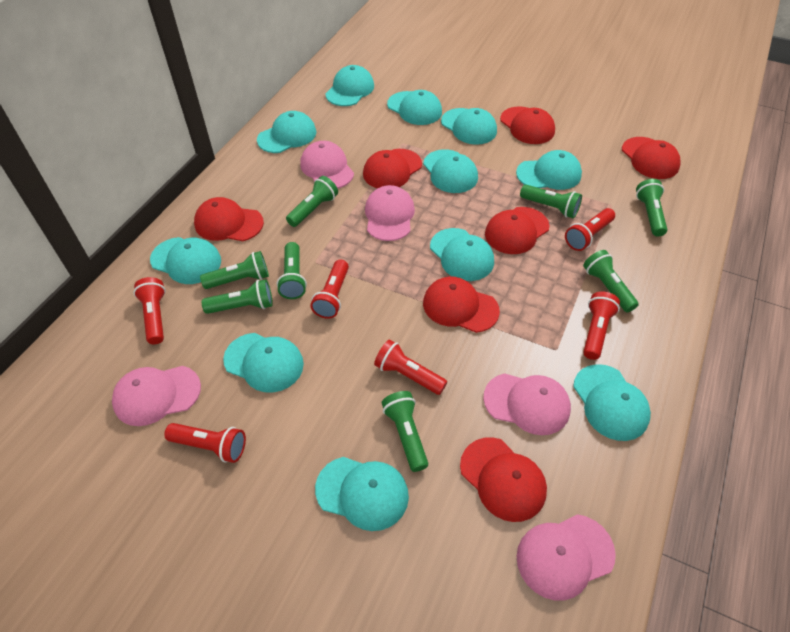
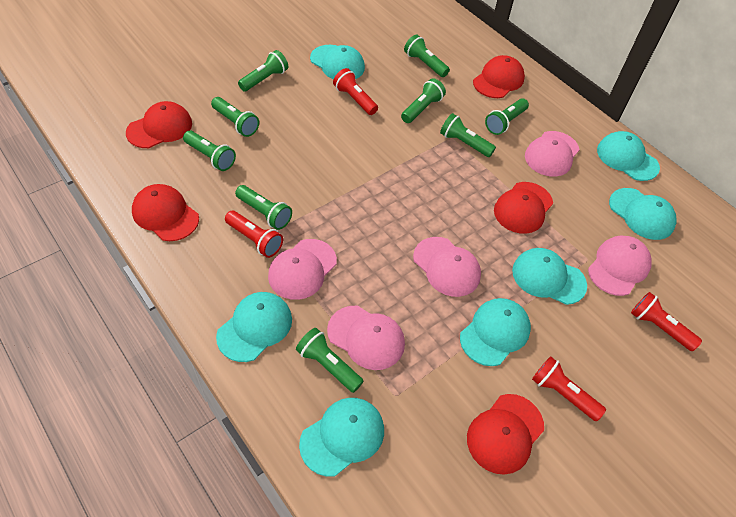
green flashlight: 8 -> 9
red cap: 7 -> 5
red flashlight: 6 -> 4
turquoise cap: 11 -> 7

